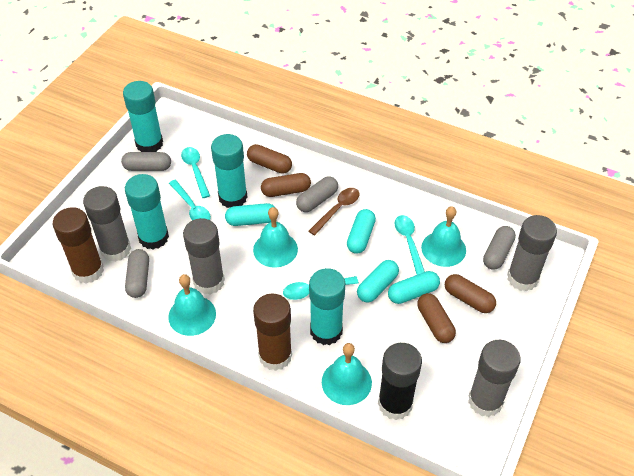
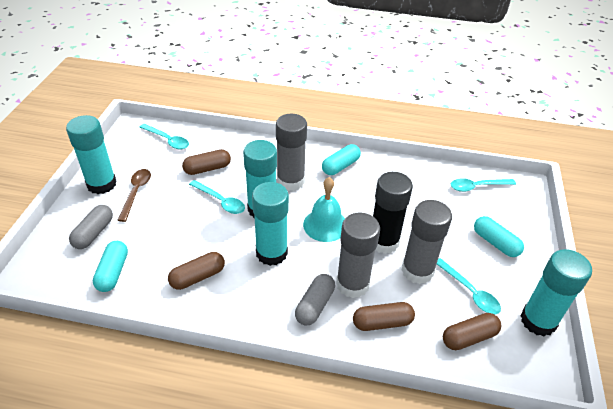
brown glue stick: 2 -> 0
grey capsule: 4 -> 2
grey glue stick: 4 -> 3
turquoise bell: 4 -> 1
turquoise capsule: 4 -> 3

